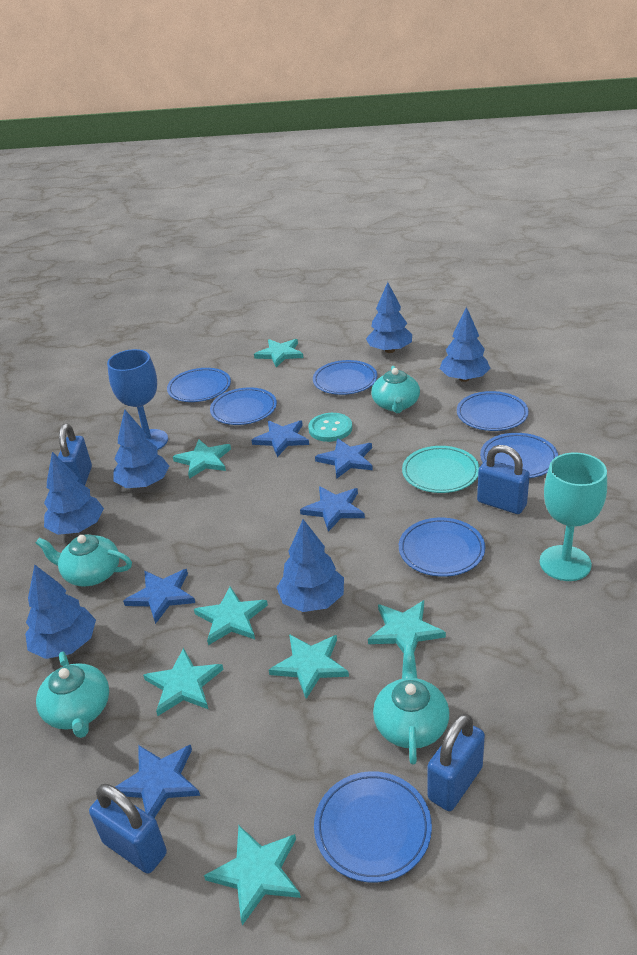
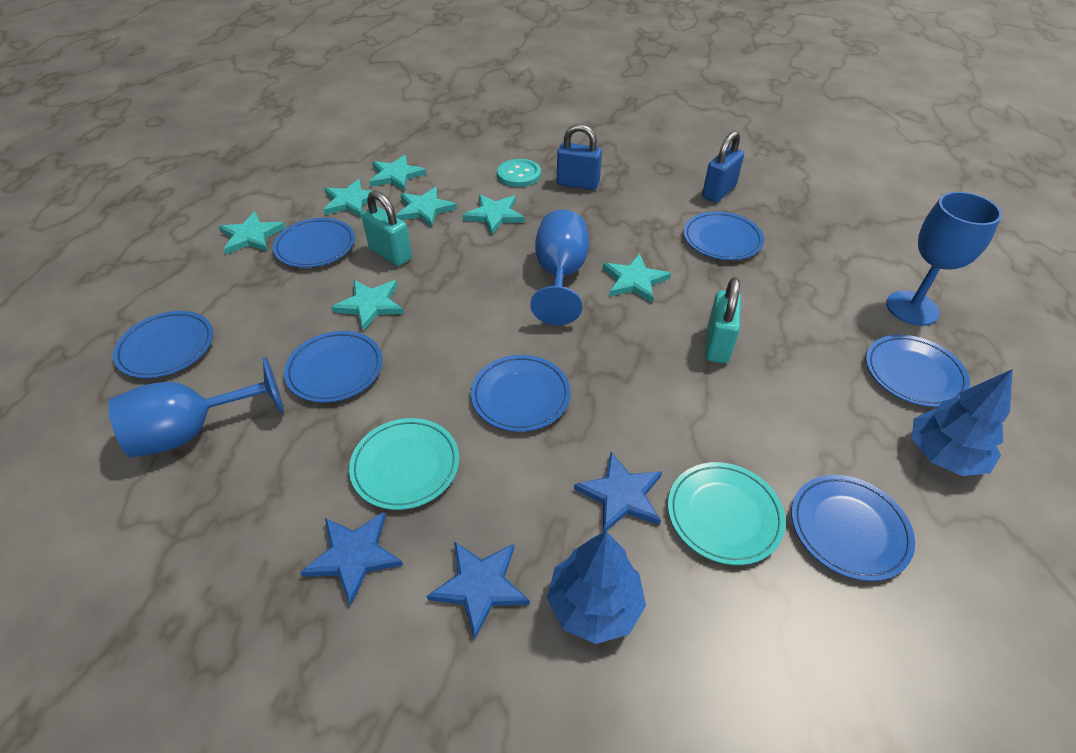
blue goblet: 1 -> 3
blue padlock: 4 -> 2
blue star: 5 -> 3
blue tree: 6 -> 2
turquoise goblet: 1 -> 0
turquoise padlock: 0 -> 2
turquoise plate: 1 -> 2
turquoise teapot: 4 -> 0

